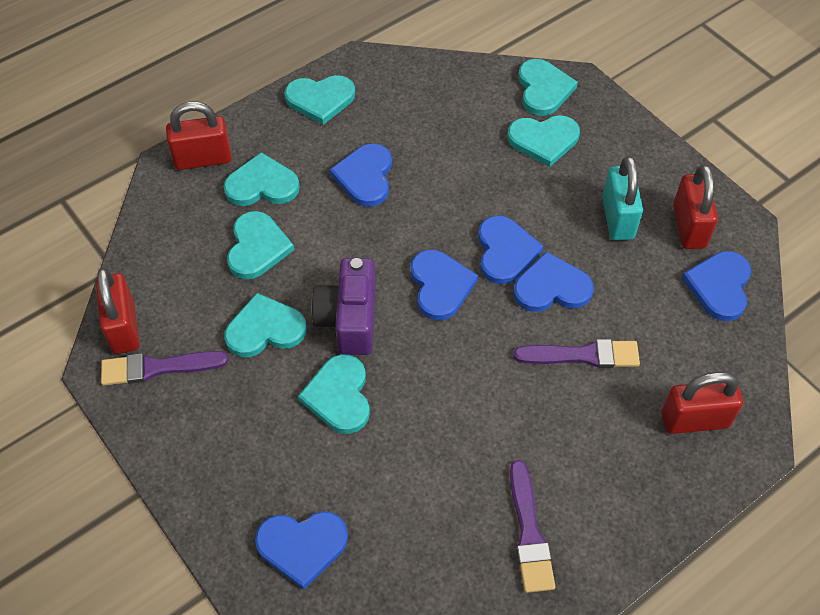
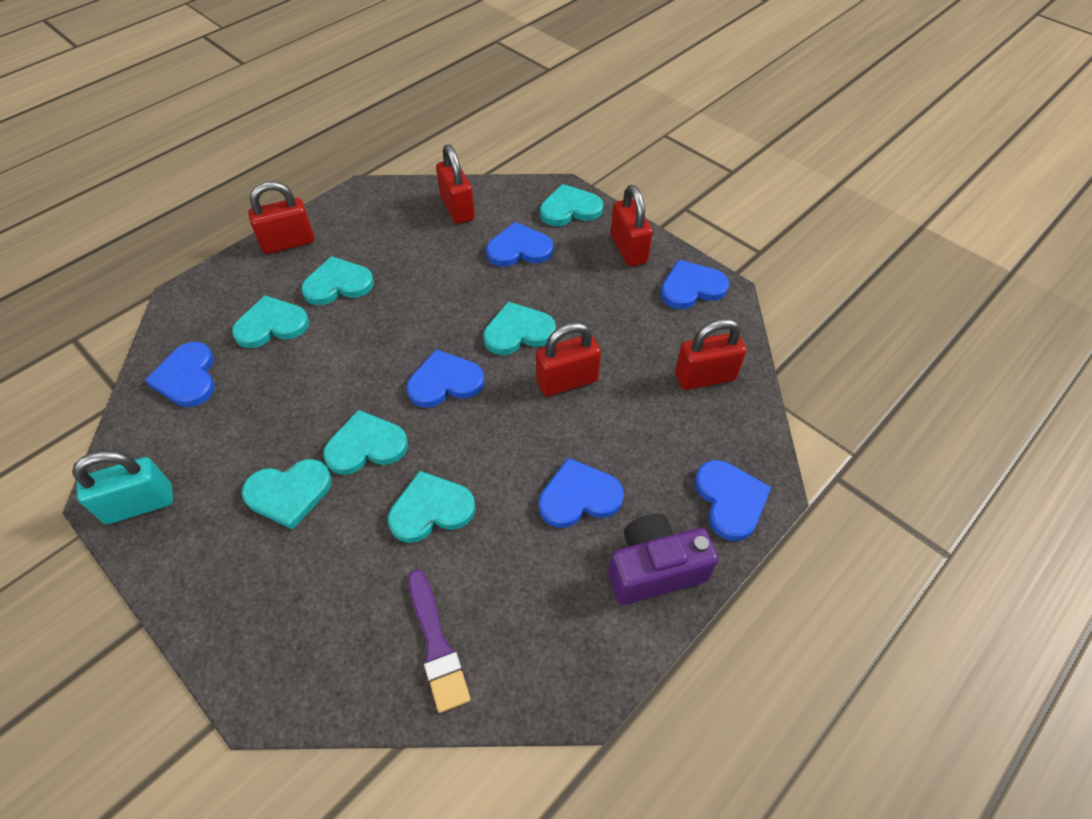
purple brush: 3 -> 1
red padlock: 4 -> 5

